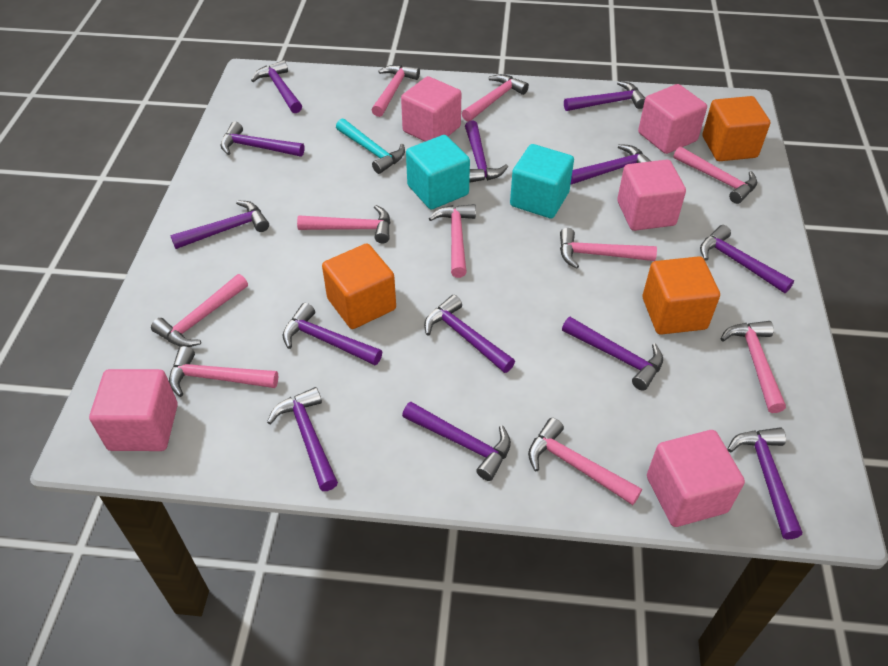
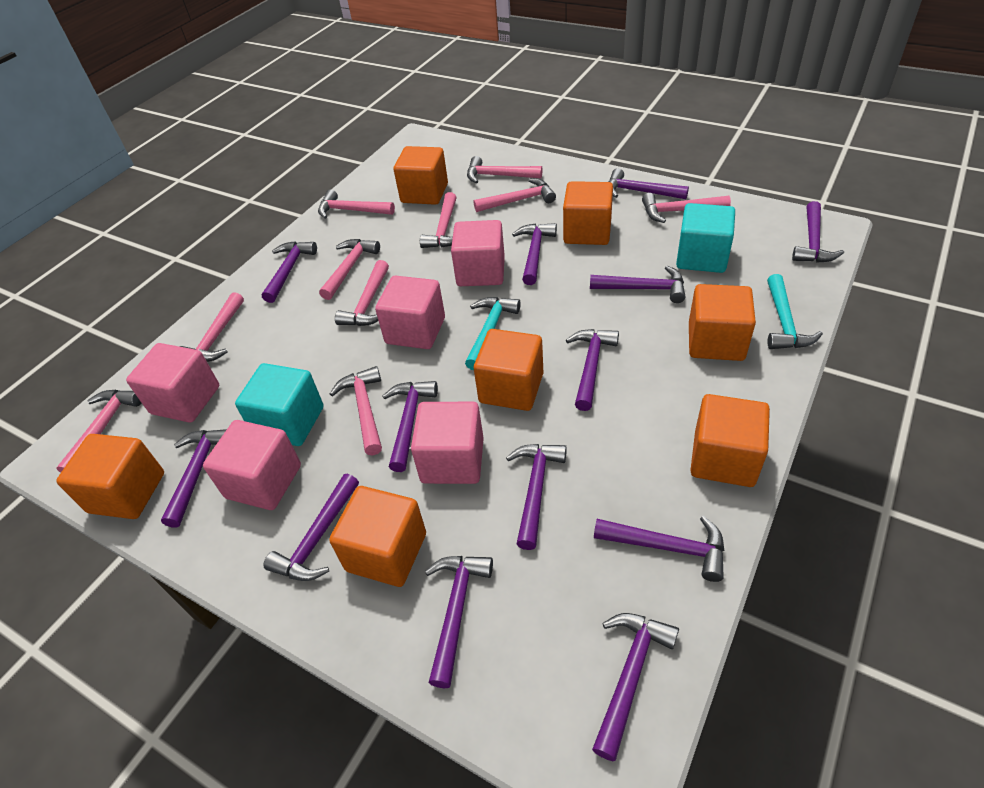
orange cube: 3 -> 7
turquoise hammer: 1 -> 2

